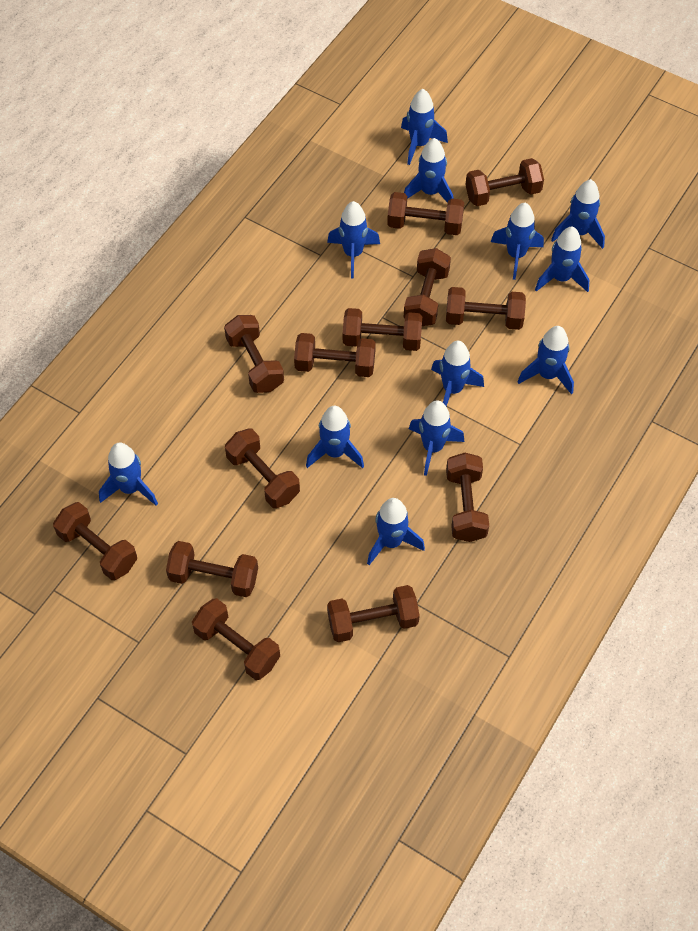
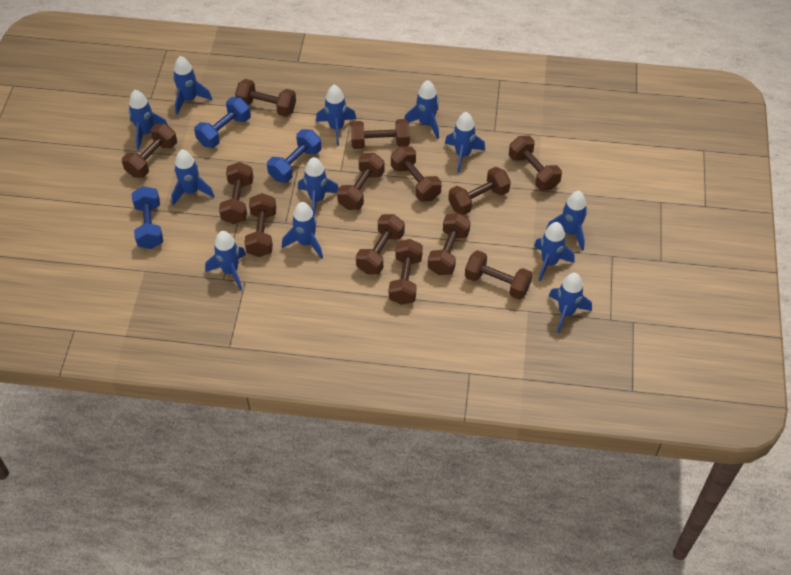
blue dumbbell: 0 -> 3

